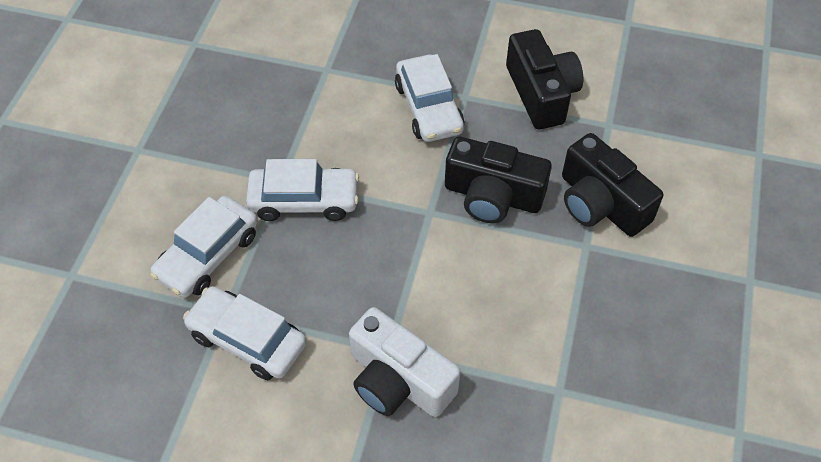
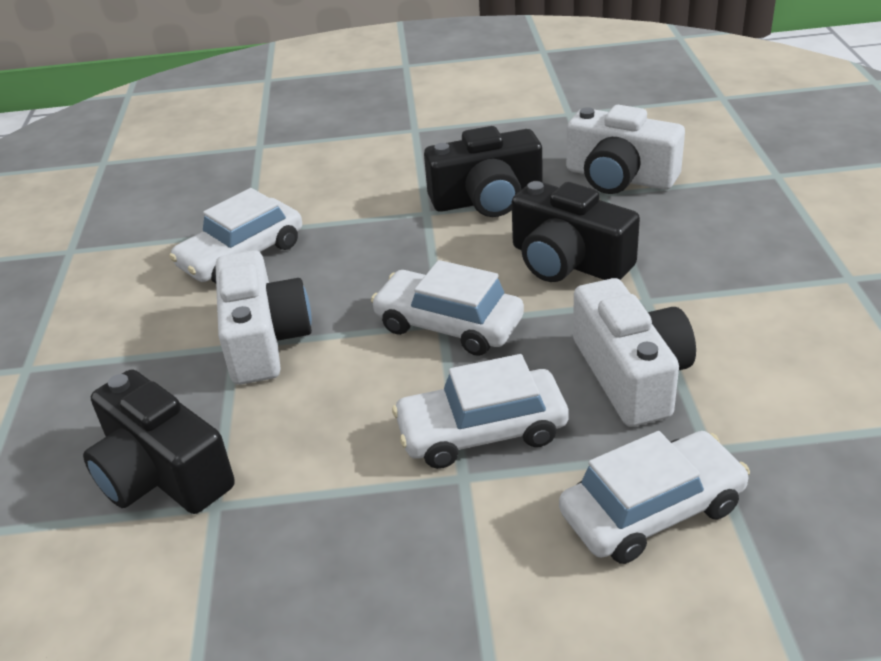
white camera: 1 -> 3

